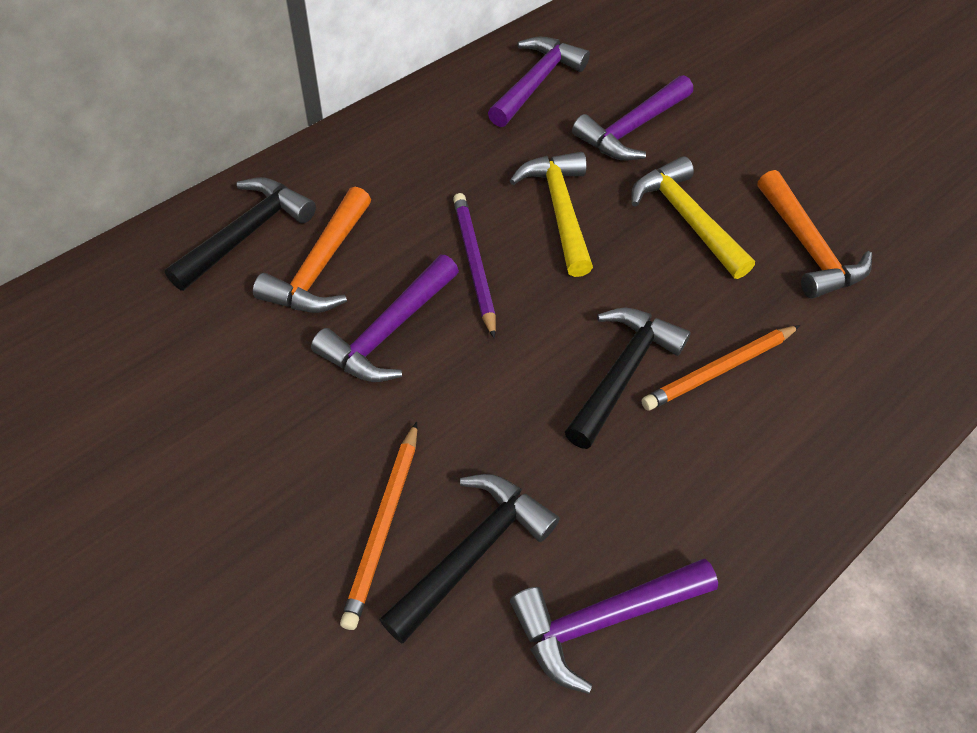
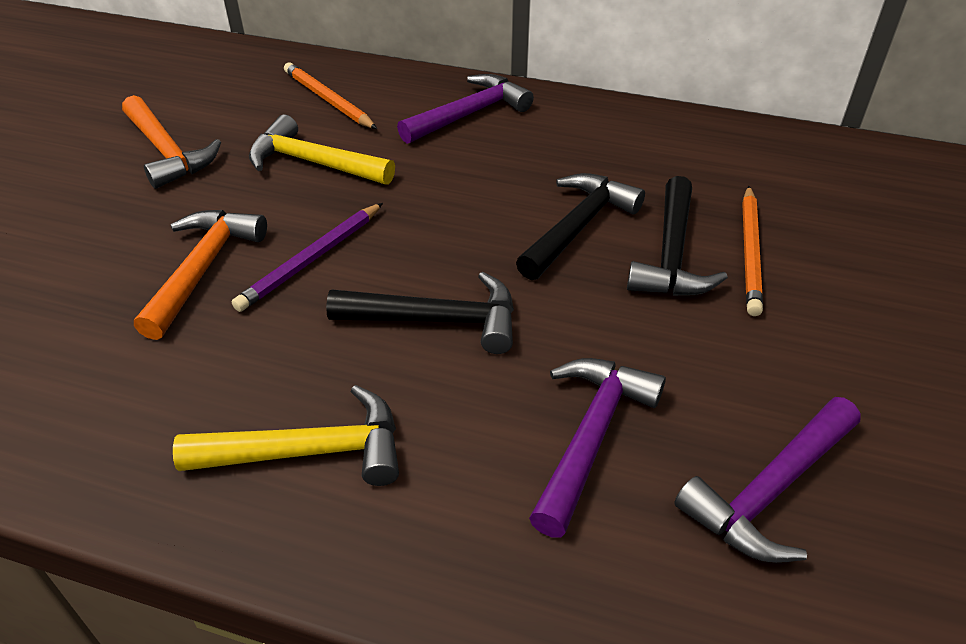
purple hammer: 4 -> 3

